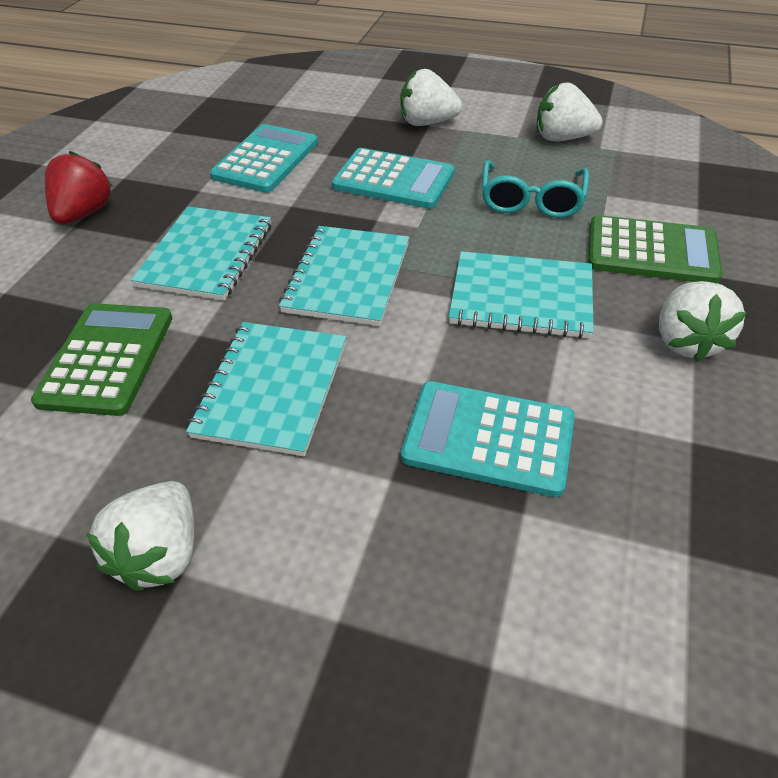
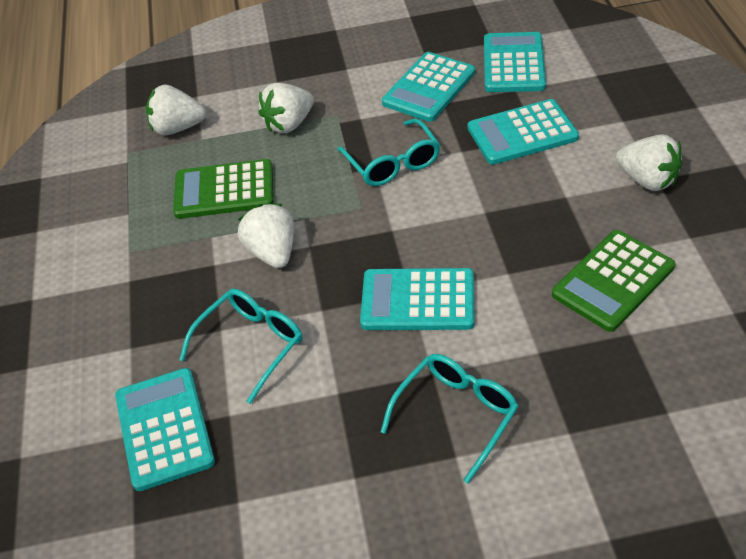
red strawberry: 1 -> 0
turquoise calculator: 3 -> 5
turquoise glasses: 1 -> 3
turquoise notebook: 4 -> 0

